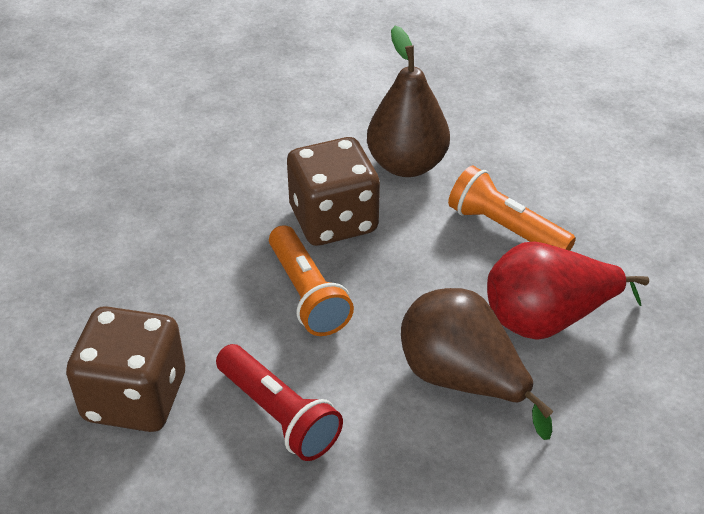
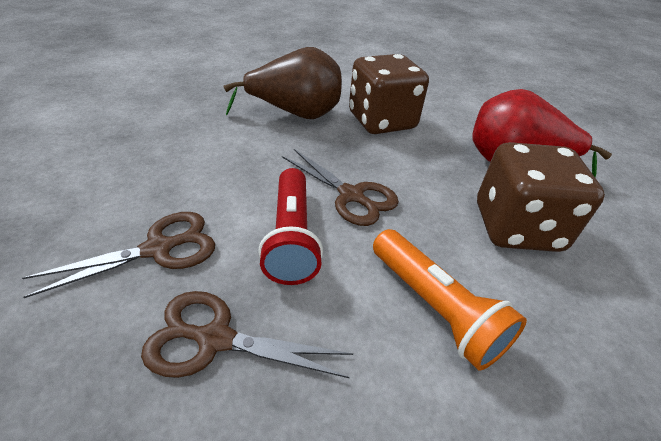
brown pear: 2 -> 1
brown scissors: 0 -> 3
orange flashlight: 2 -> 1

